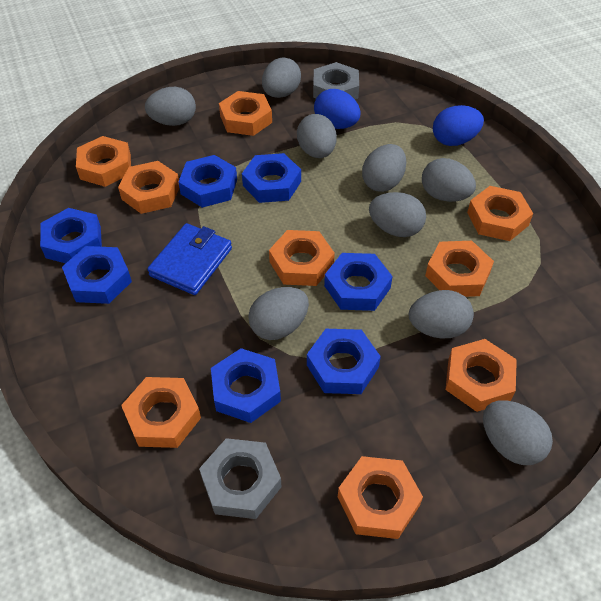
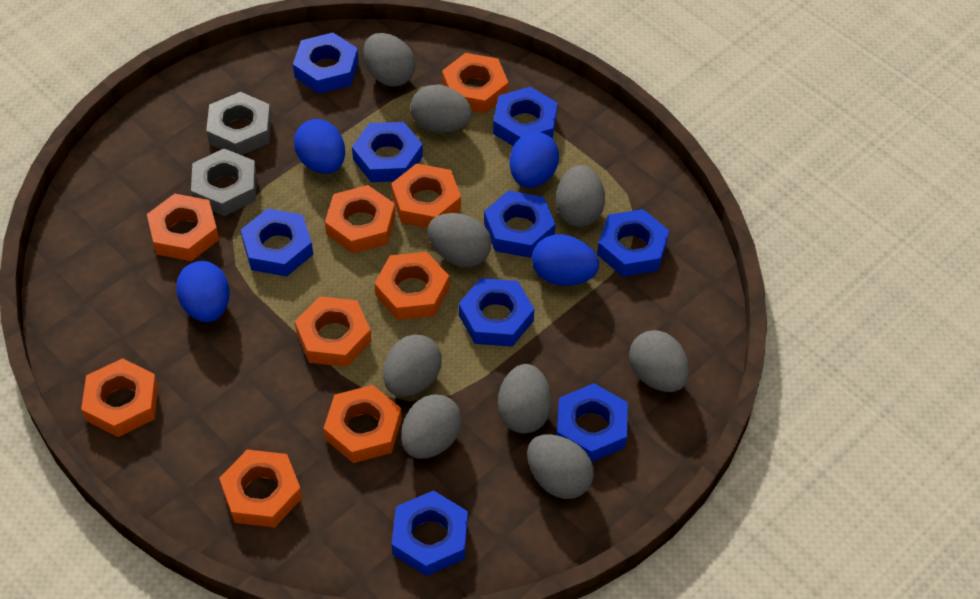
blue egg: 2 -> 4
blue nut: 7 -> 9
blue wallet: 1 -> 0

